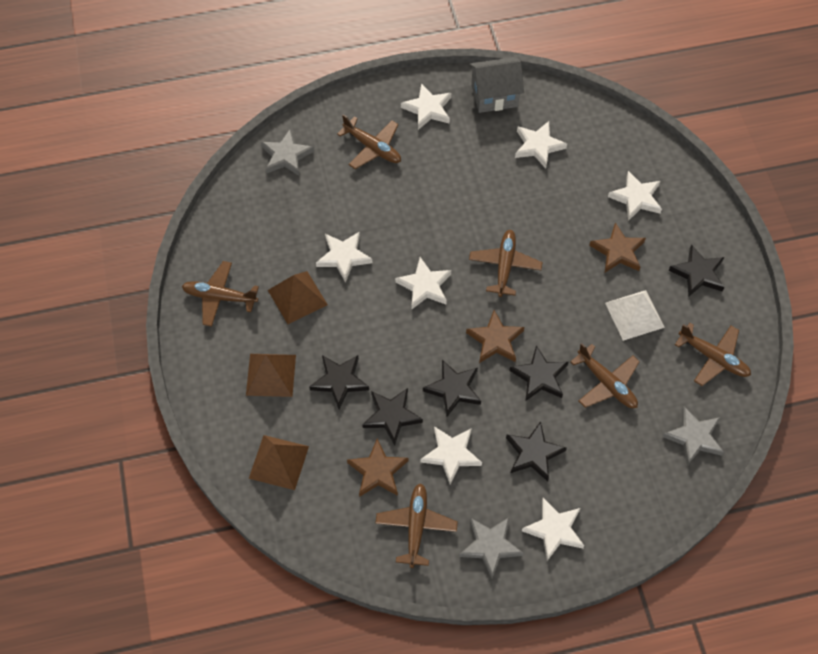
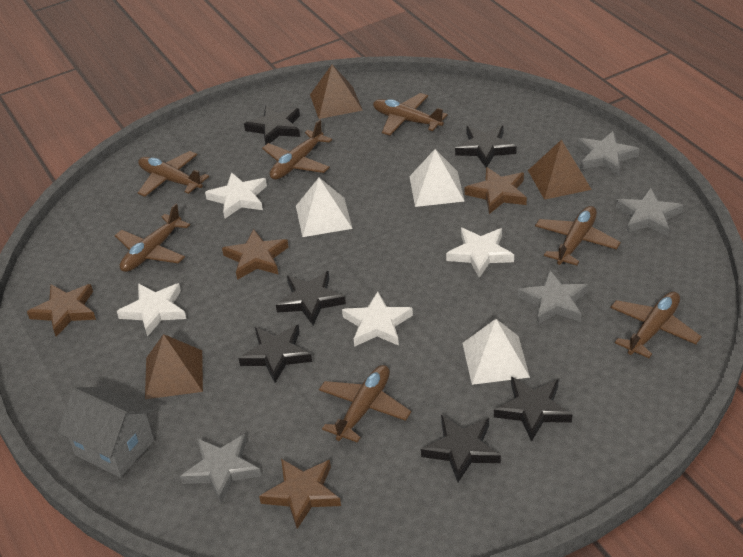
brown plane: 6 -> 7
brown star: 3 -> 4
grey star: 3 -> 4
white pyramid: 1 -> 3
white star: 7 -> 4

